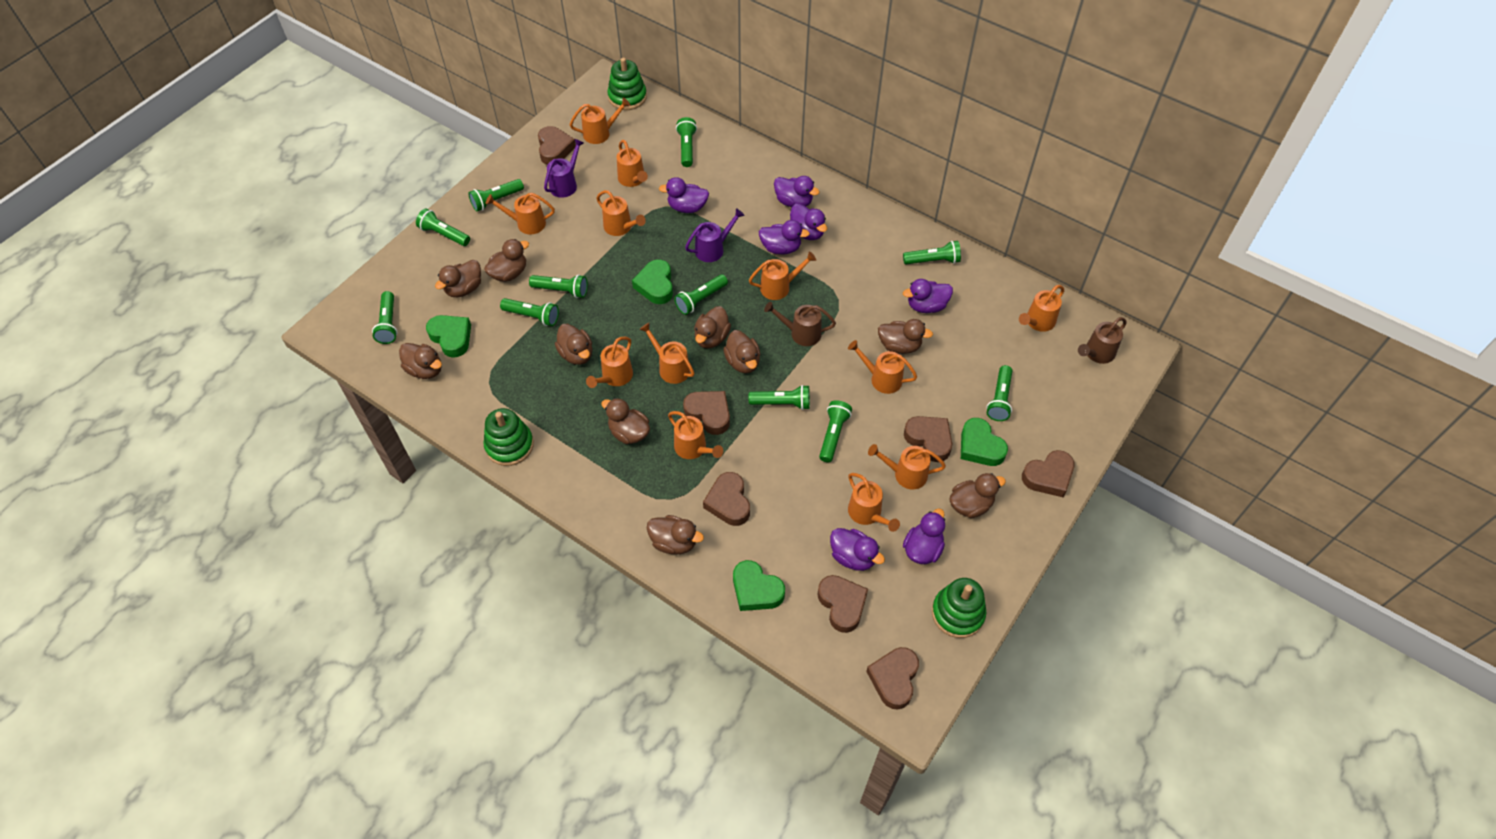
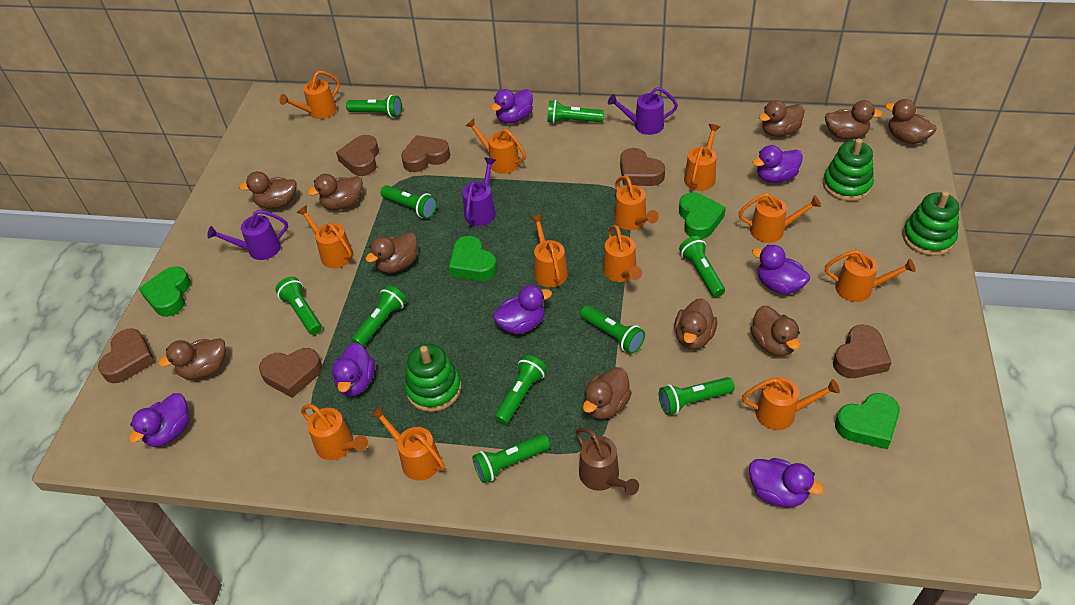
brown heart: 7 -> 6
brown watering can: 2 -> 1
green flashlight: 11 -> 10
purple watering can: 2 -> 3

